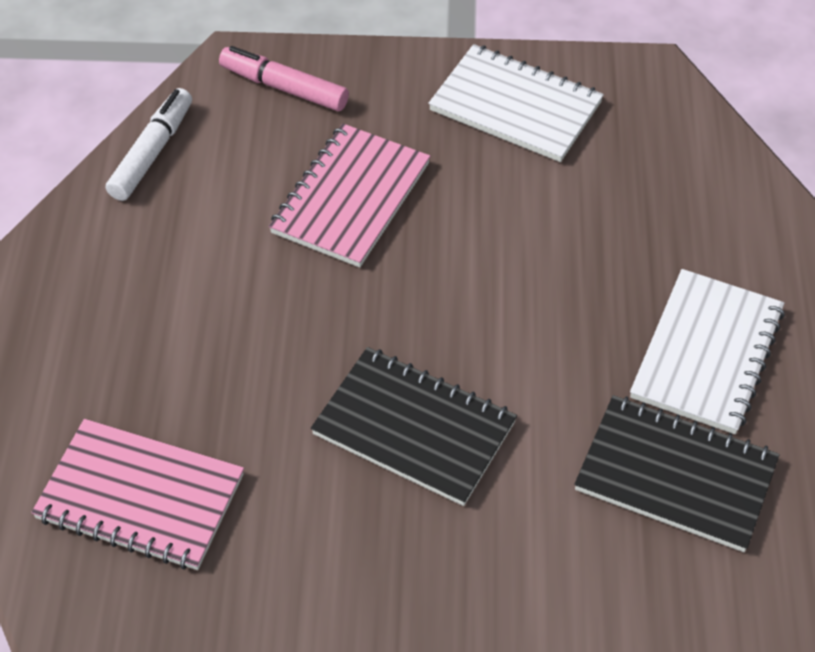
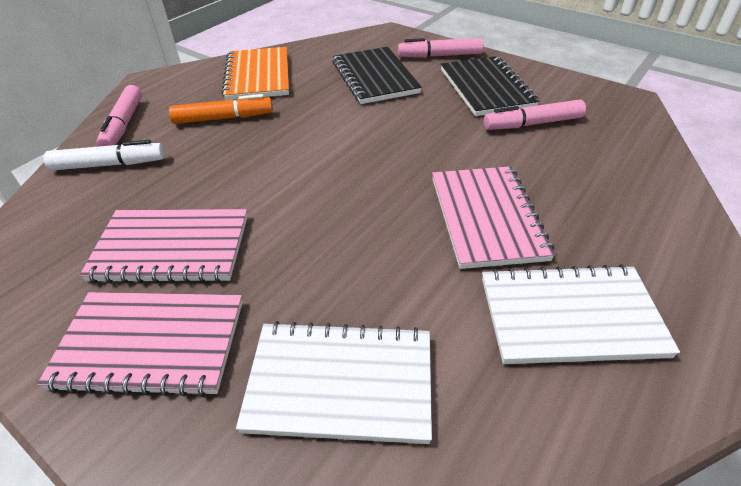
orange marker: 0 -> 1
orange notebook: 0 -> 1
pink marker: 1 -> 3
pink notebook: 2 -> 3

